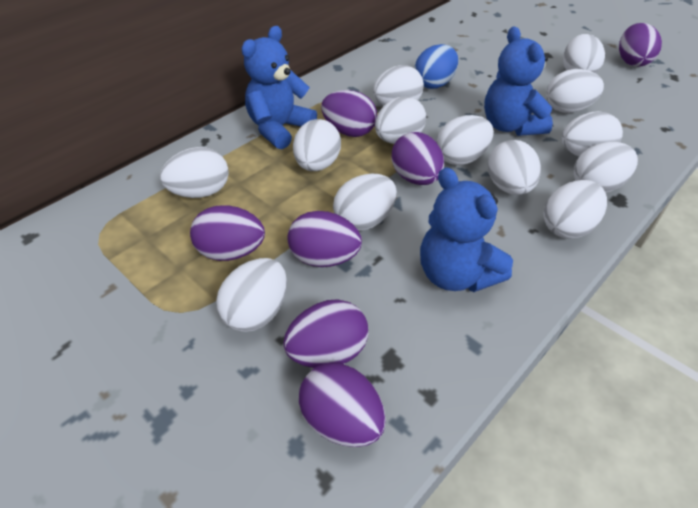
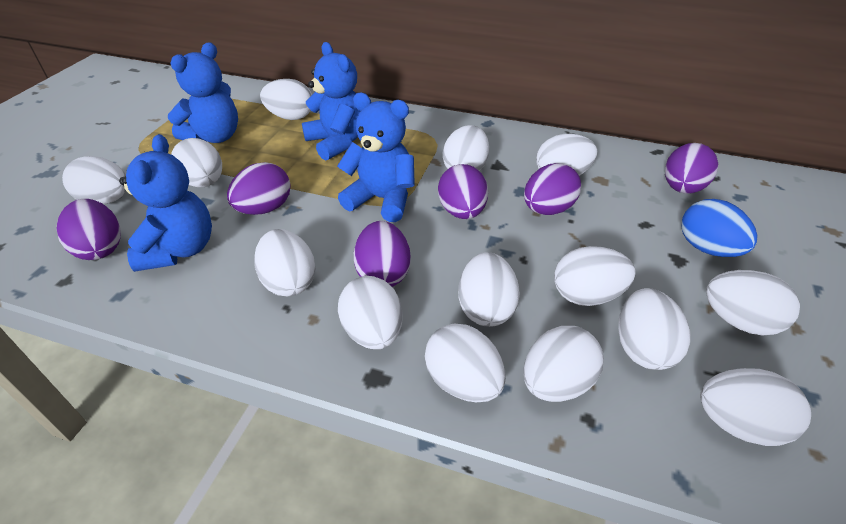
blue teddy bear: 3 -> 4
purple egg: 7 -> 6
white egg: 13 -> 14

